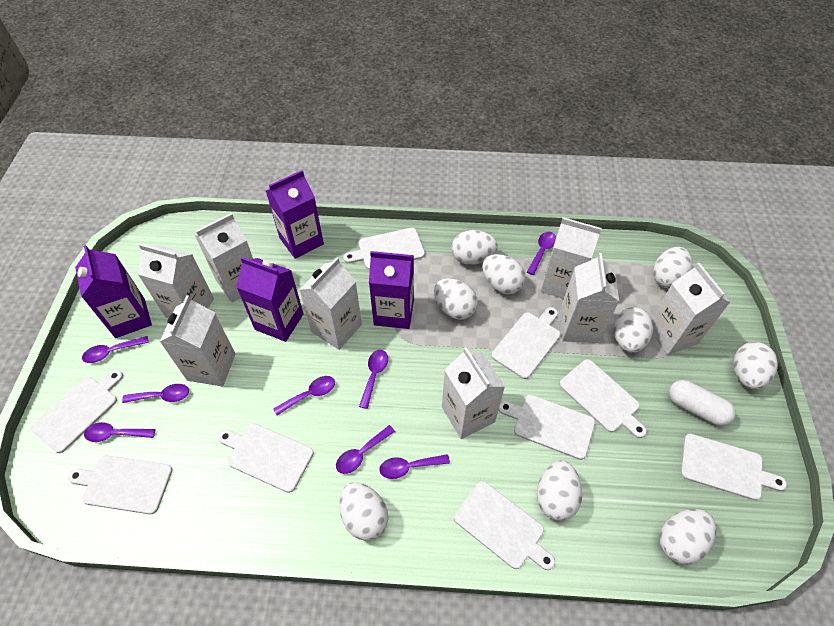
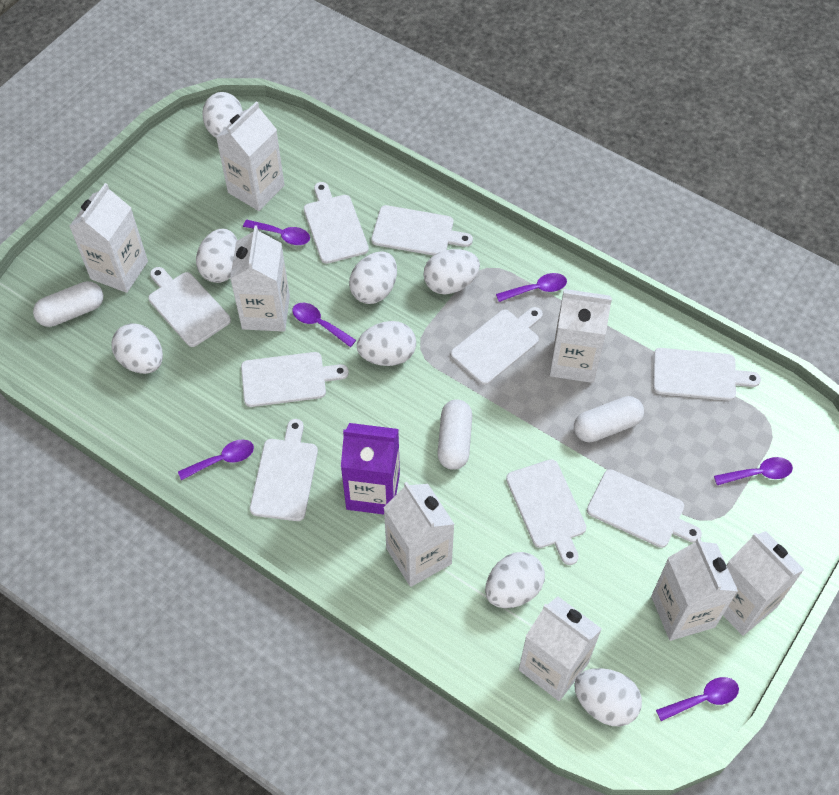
purple carton: 4 -> 1
purple spoon: 8 -> 6
white capsule: 1 -> 3
white egg: 9 -> 8

